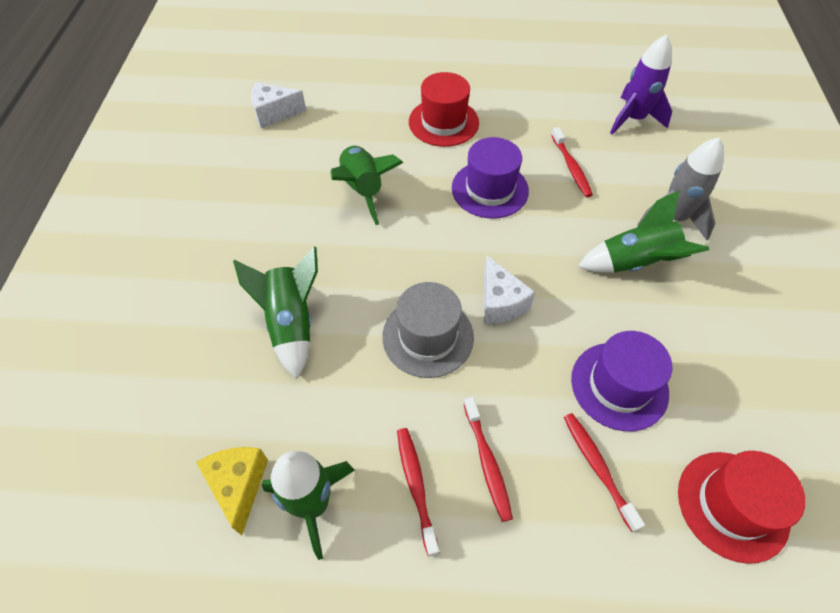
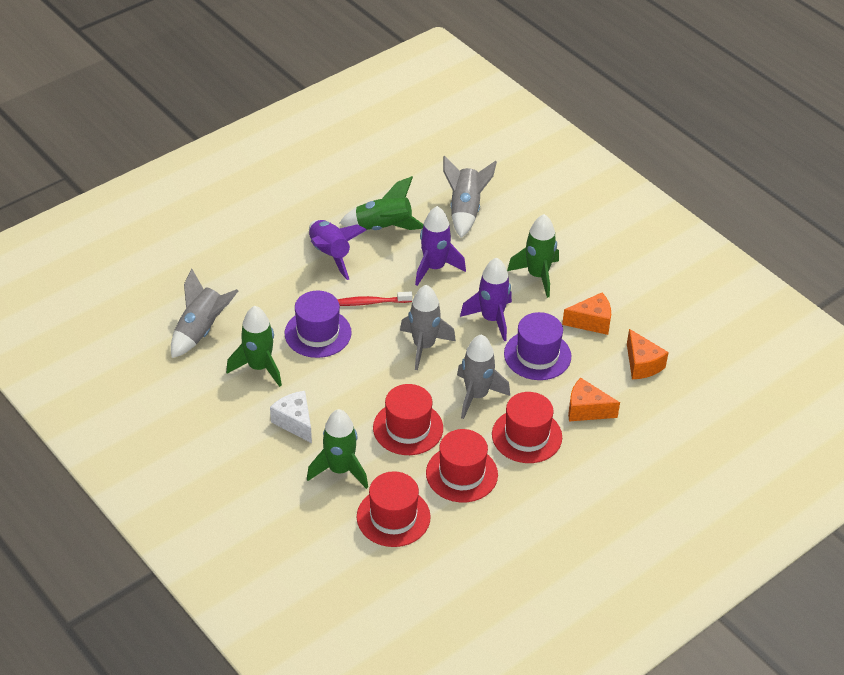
grey hat: 1 -> 0
grey rocket: 1 -> 4
orange cheese: 0 -> 3
purple rocket: 1 -> 3
red hat: 2 -> 4
red toothbrush: 4 -> 1
white cheese: 2 -> 1
yellow cheese: 1 -> 0

